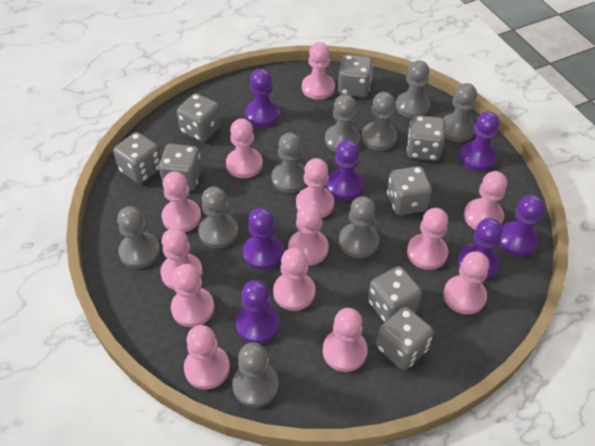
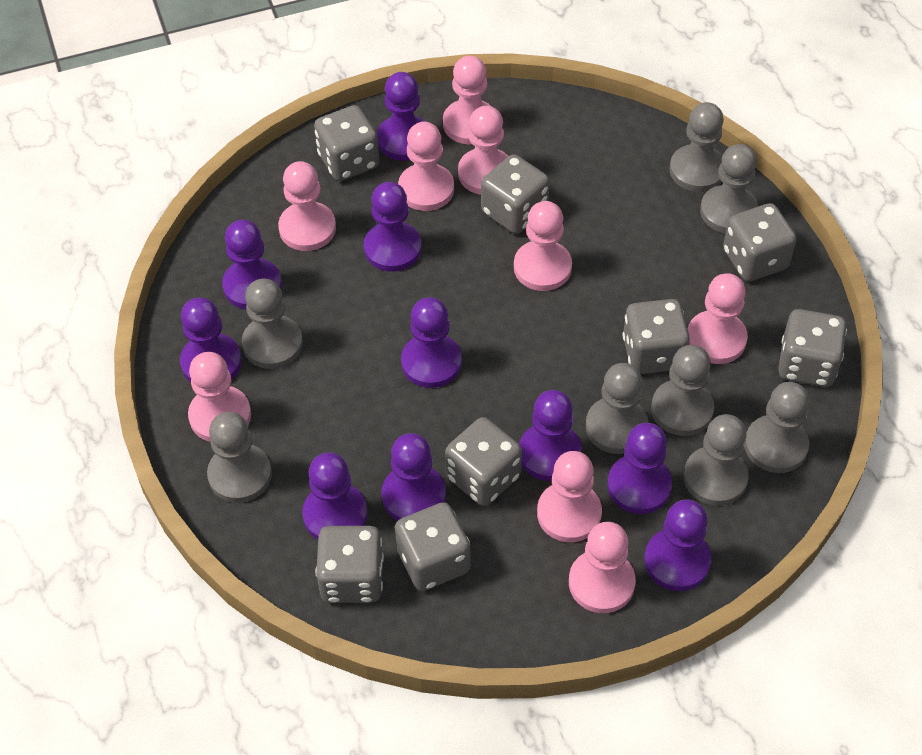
grey pawn: 9 -> 8
pink pawn: 13 -> 9
purple pawn: 7 -> 10

